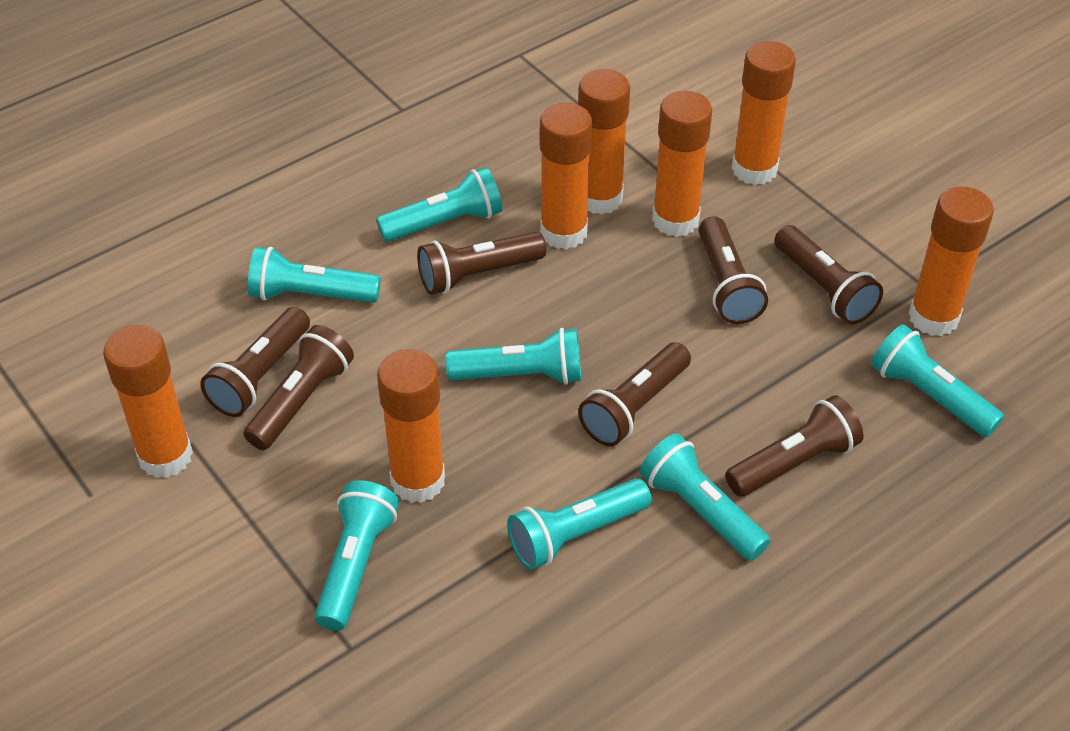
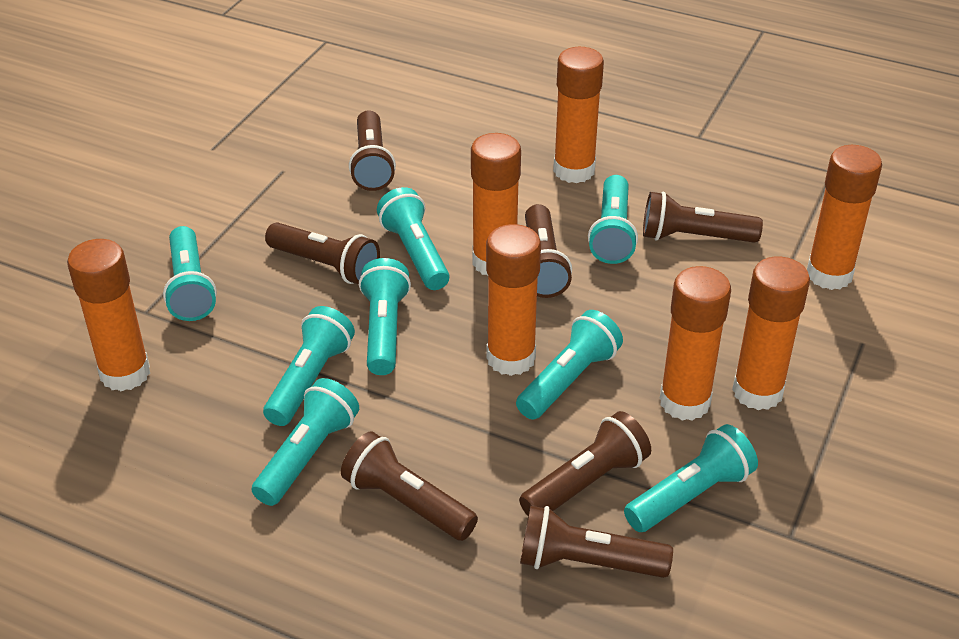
turquoise flashlight: 7 -> 8

